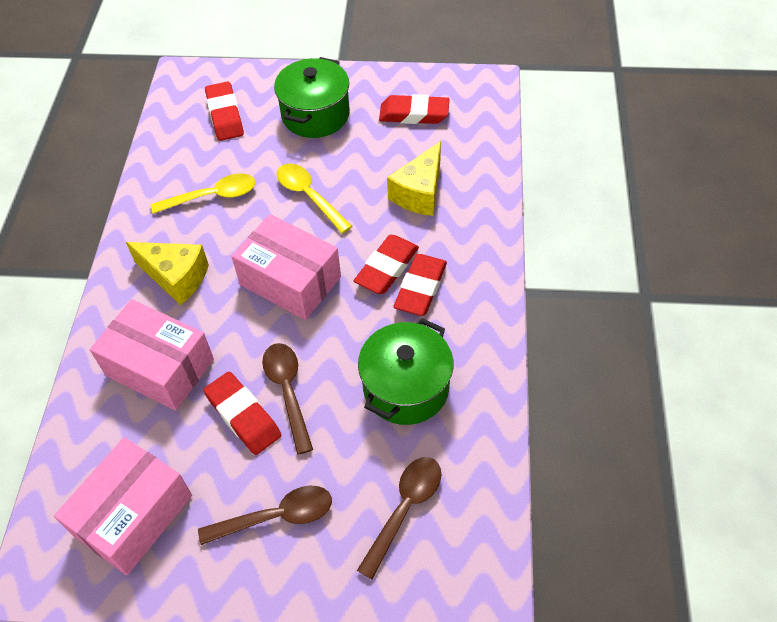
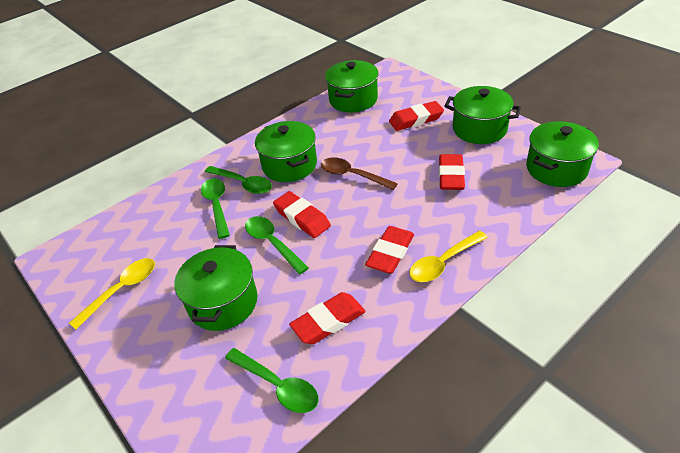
brown spoon: 3 -> 1
green pot: 2 -> 5
green spoon: 0 -> 4
pink box: 3 -> 0
yellow cheese: 2 -> 0

